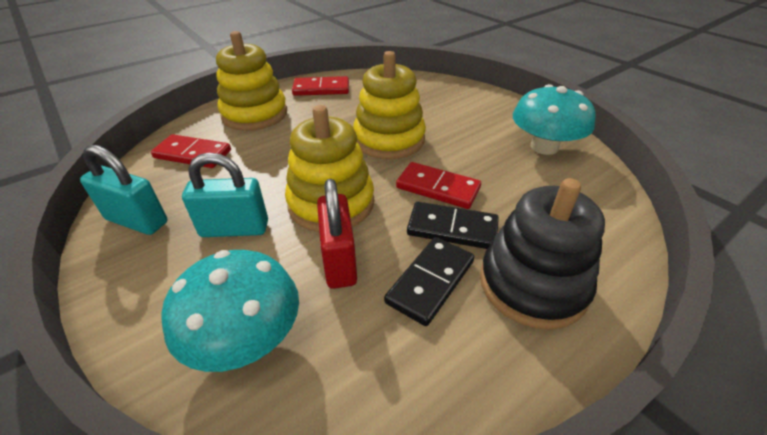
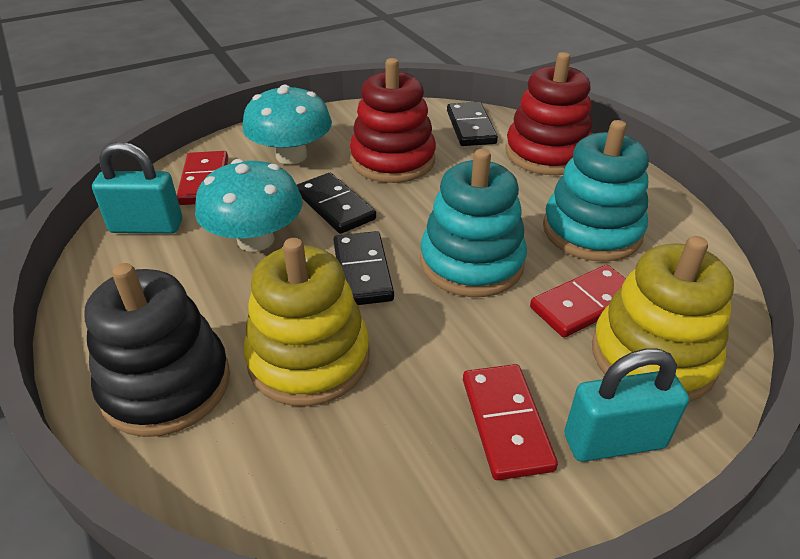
black domino: 2 -> 3
red padlock: 1 -> 0
red stacking toy: 0 -> 2
turquoise stacking toy: 0 -> 2
yellow stacking toy: 3 -> 2

